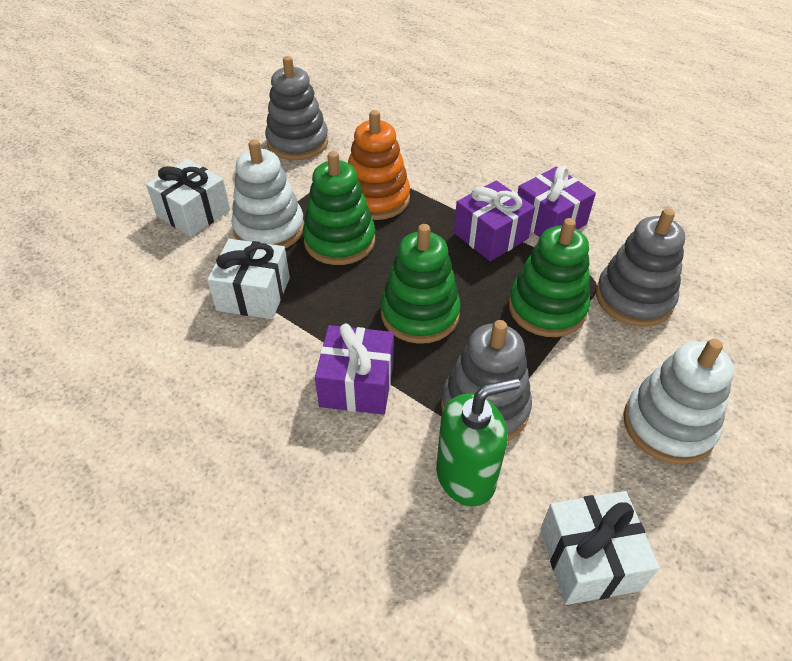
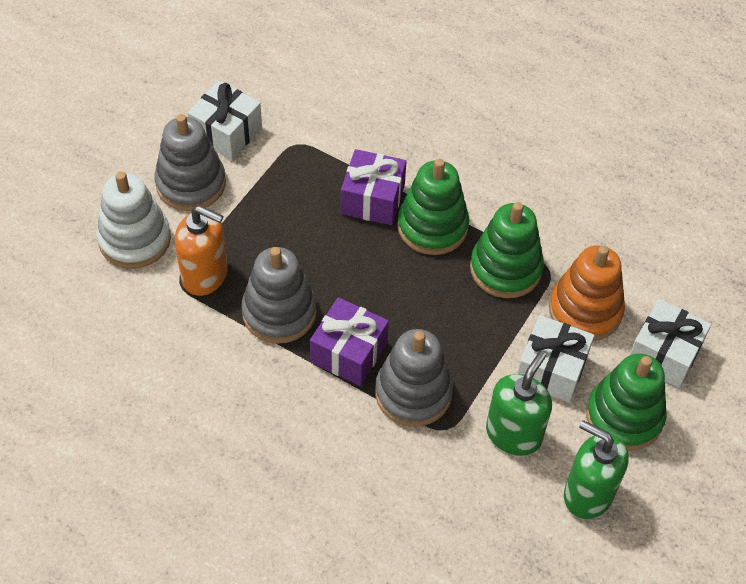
green soap dispenser: 1 -> 2
orange soap dispenser: 0 -> 1
purple gift: 3 -> 2
white stacking toy: 2 -> 1

